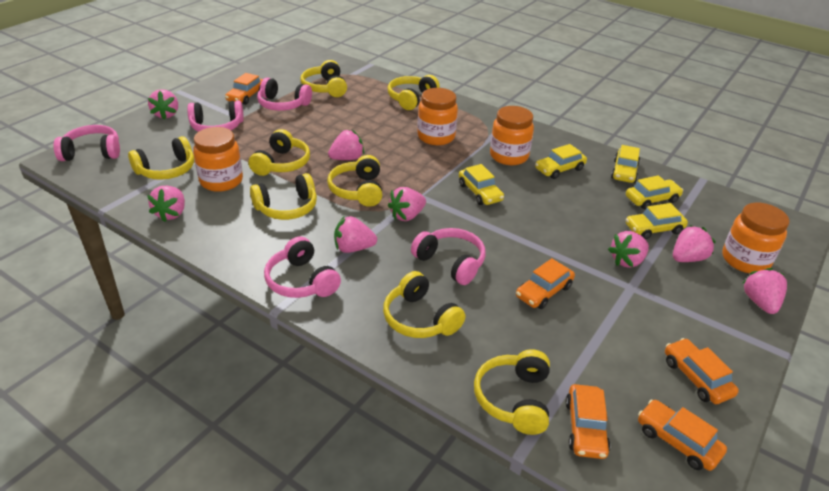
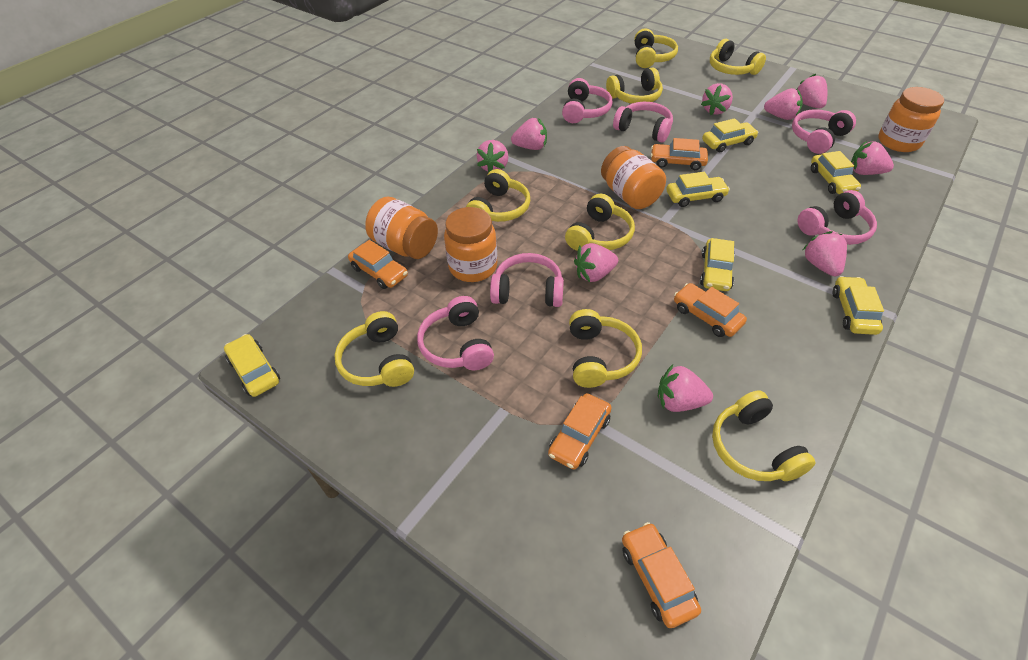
pink headphones: 5 -> 6
pink strawberry: 8 -> 9
yellow car: 5 -> 6

